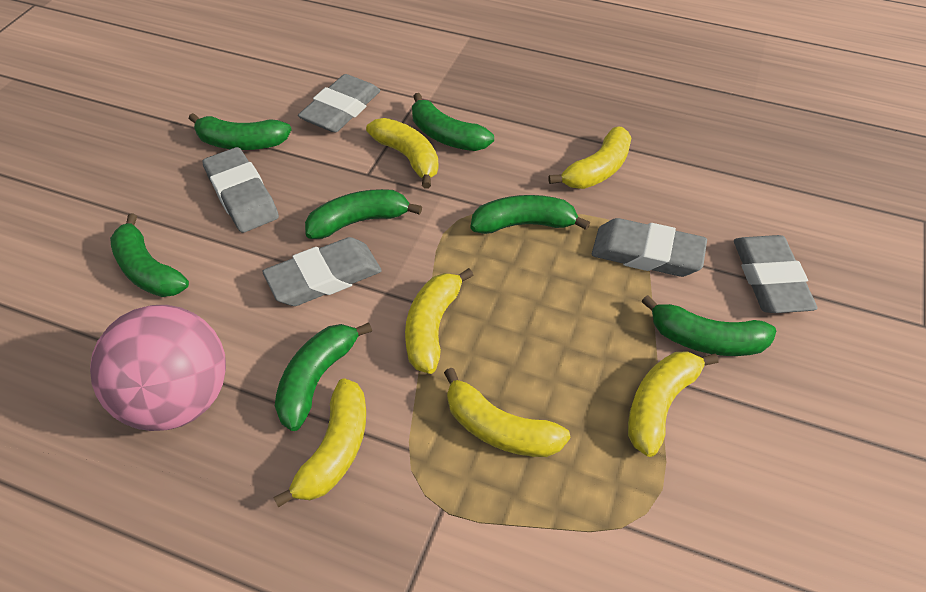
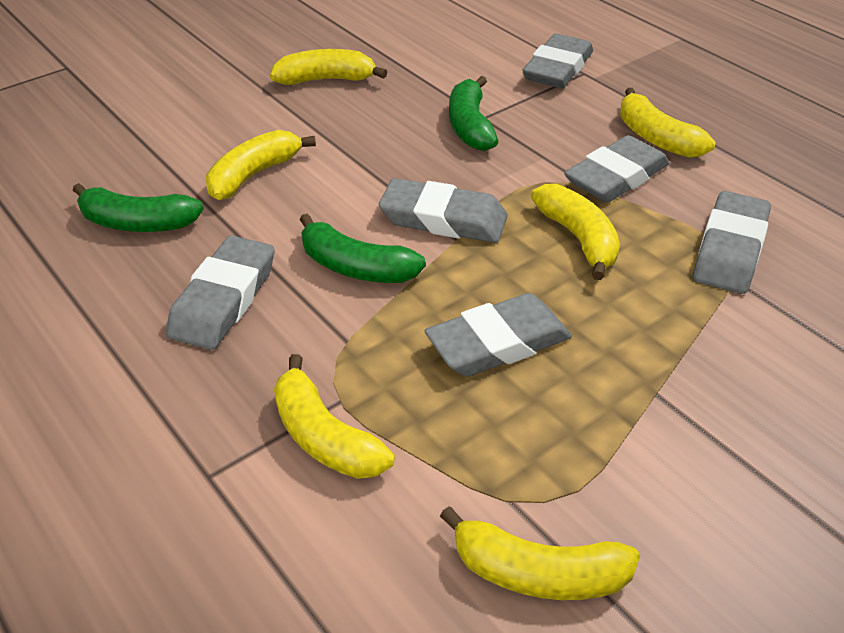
green banana: 7 -> 3
grey eraser: 5 -> 6
pink ball: 1 -> 0

